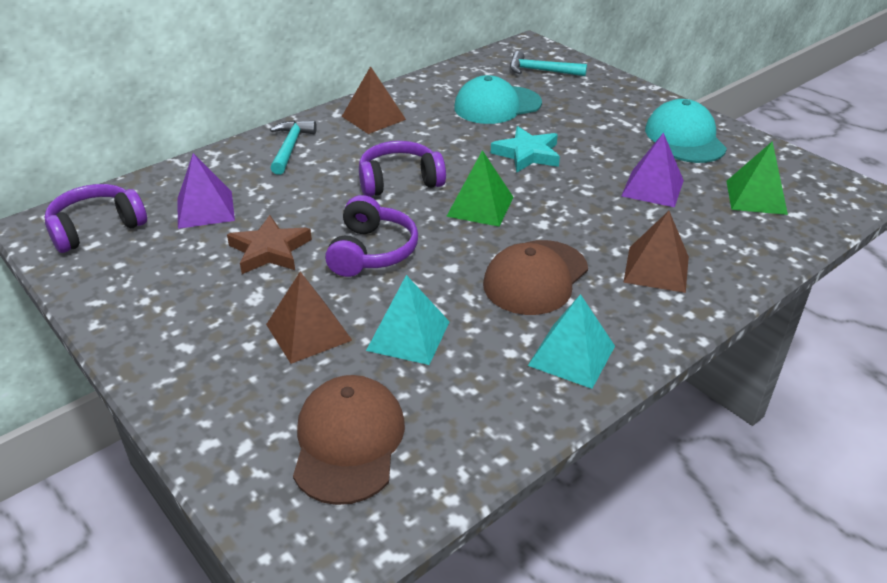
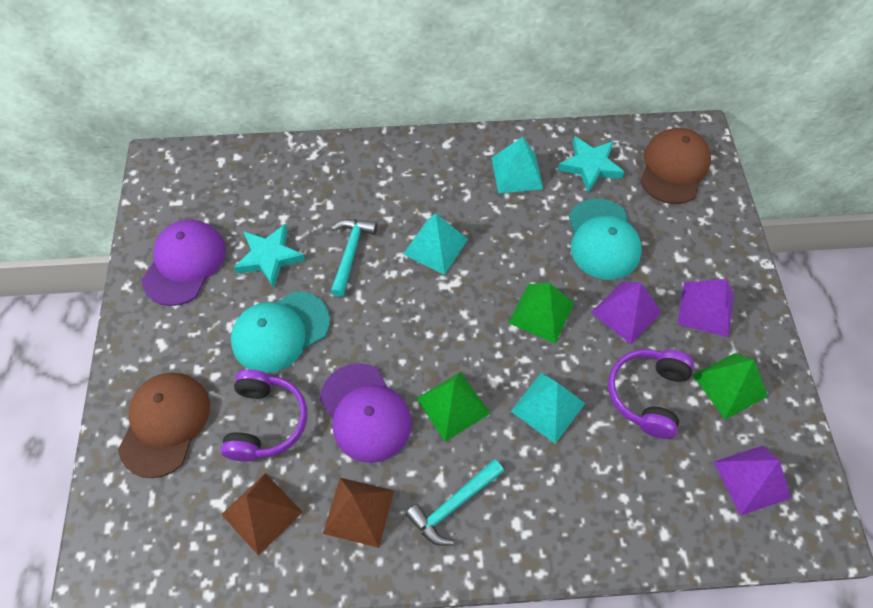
brown pyramid: 3 -> 2
brown star: 1 -> 0
green pyramid: 2 -> 3
purple cap: 0 -> 2
purple headphones: 3 -> 2
purple pyramid: 2 -> 3
turquoise pyramid: 2 -> 3
turquoise star: 1 -> 2

